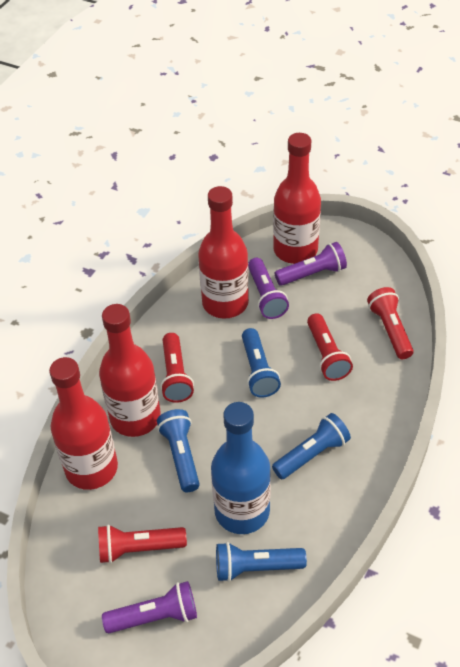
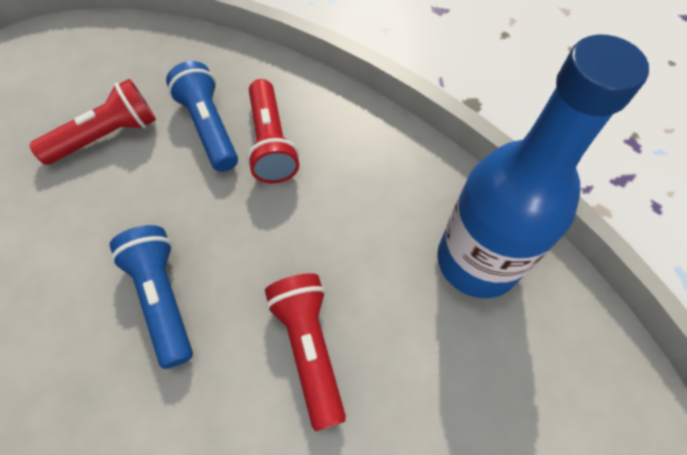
blue flashlight: 4 -> 2
purple flashlight: 3 -> 0
red bottle: 4 -> 0
red flashlight: 4 -> 3

